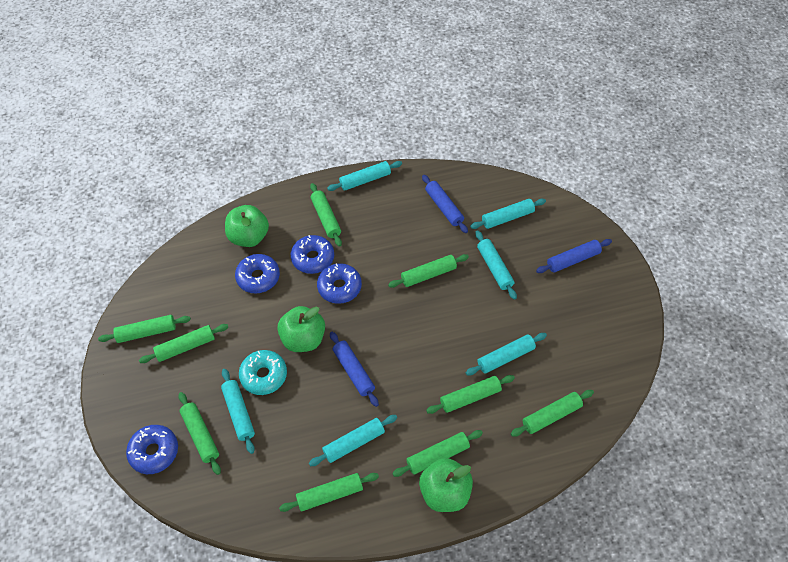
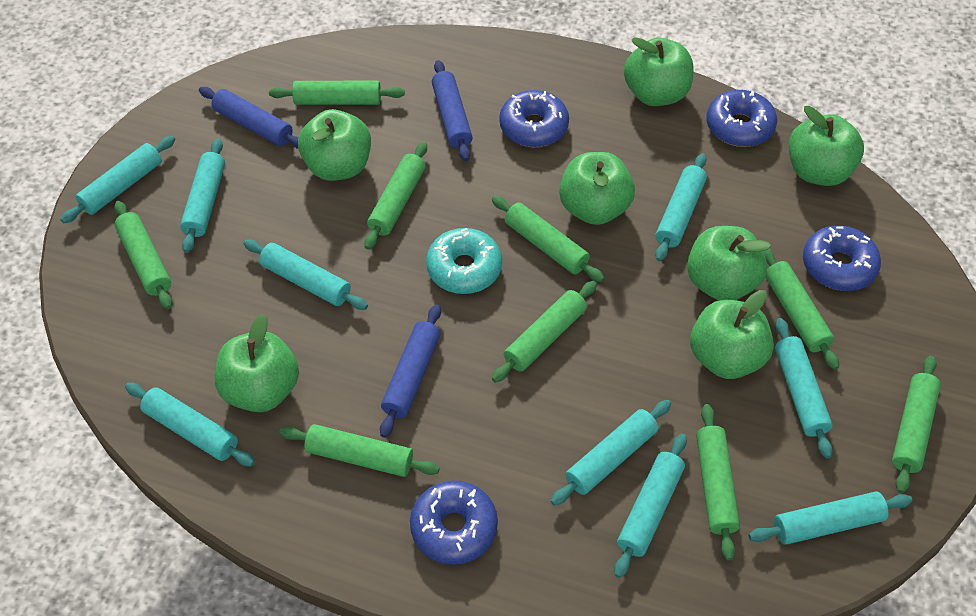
green apple: 3 -> 7
turquoise rolling pin: 6 -> 9

